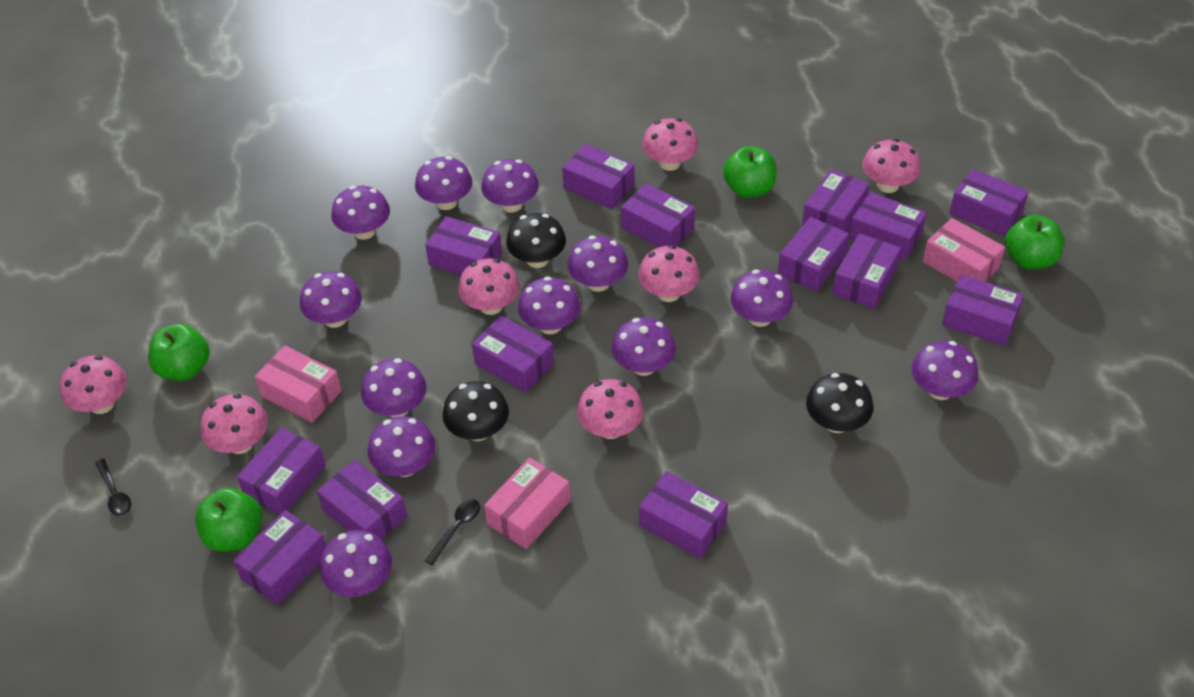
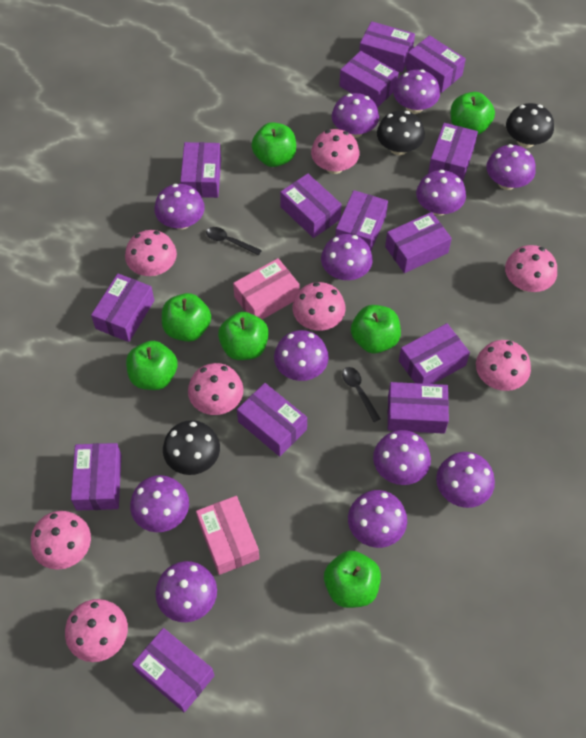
green apple: 4 -> 7
pink box: 3 -> 2
pink mushroom: 7 -> 8

